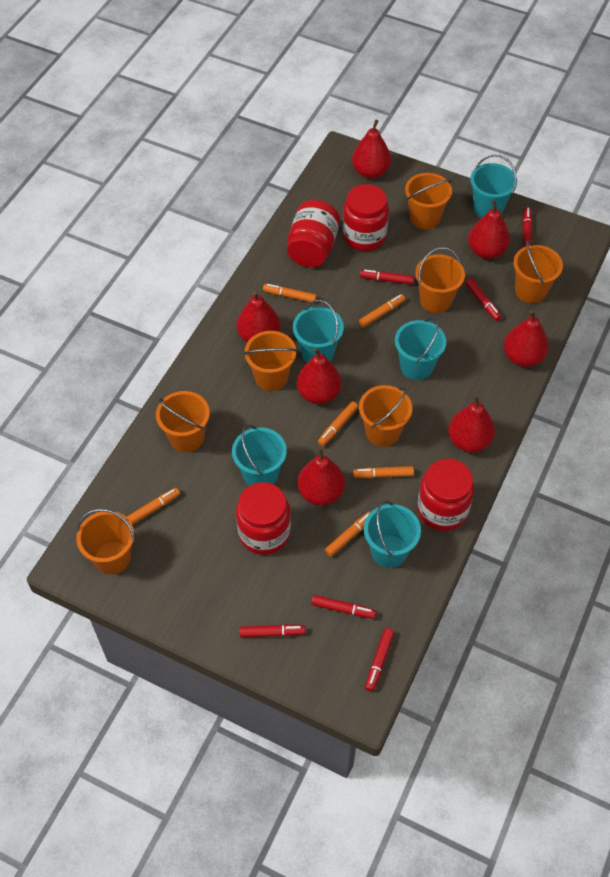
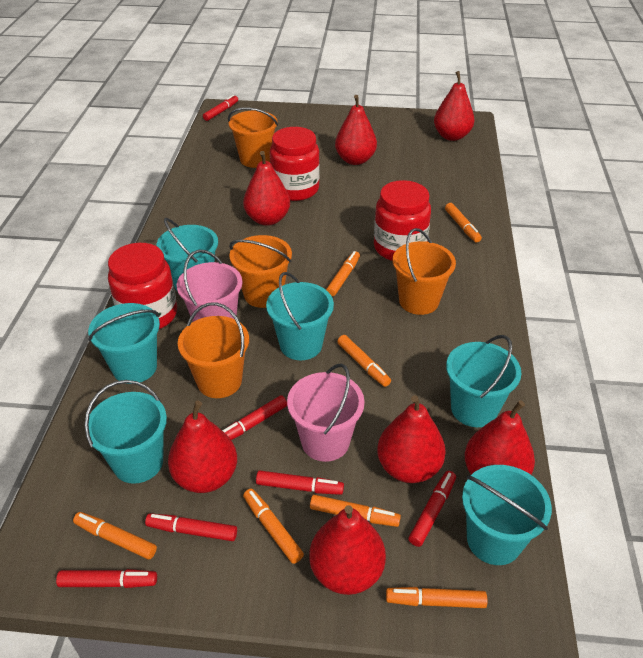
orange bucket: 7 -> 4
orange marker: 6 -> 7
pink bucket: 0 -> 2
red jar: 4 -> 3
turquoise bucket: 5 -> 6

